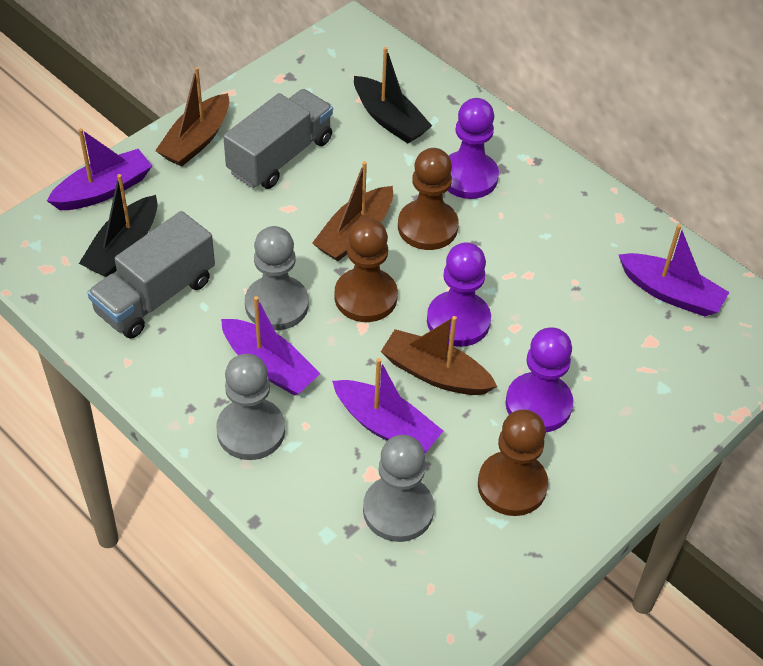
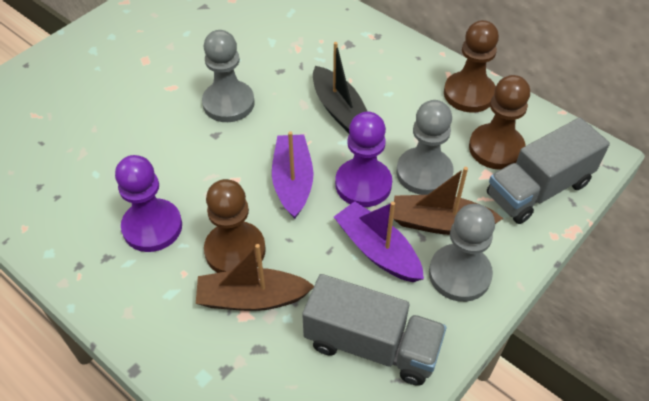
black boat: 2 -> 1
brown boat: 3 -> 2
purple boat: 4 -> 2
purple pawn: 3 -> 2

